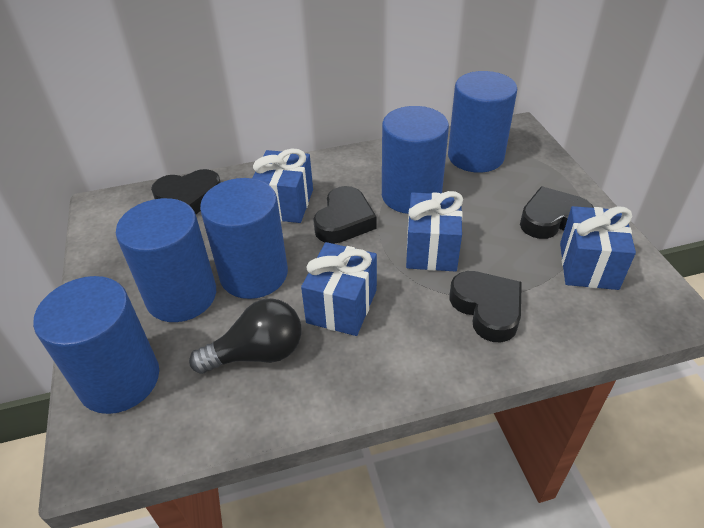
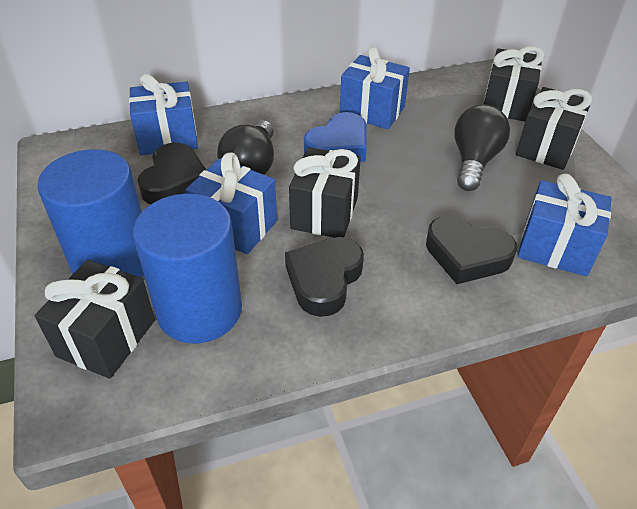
black gift: 0 -> 4
black heart: 4 -> 3
black light bulb: 1 -> 2
blue cylinder: 5 -> 2
blue heart: 0 -> 1

